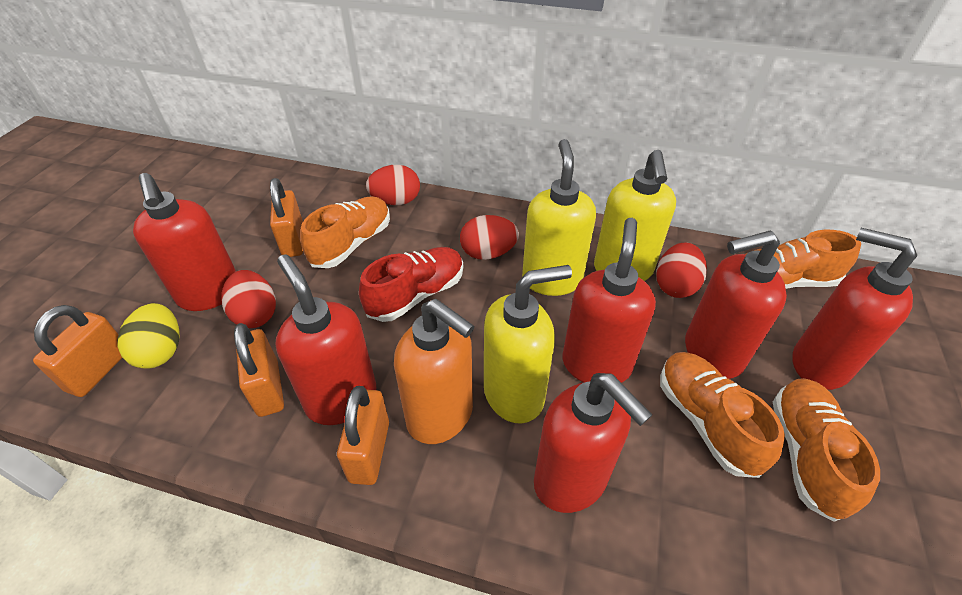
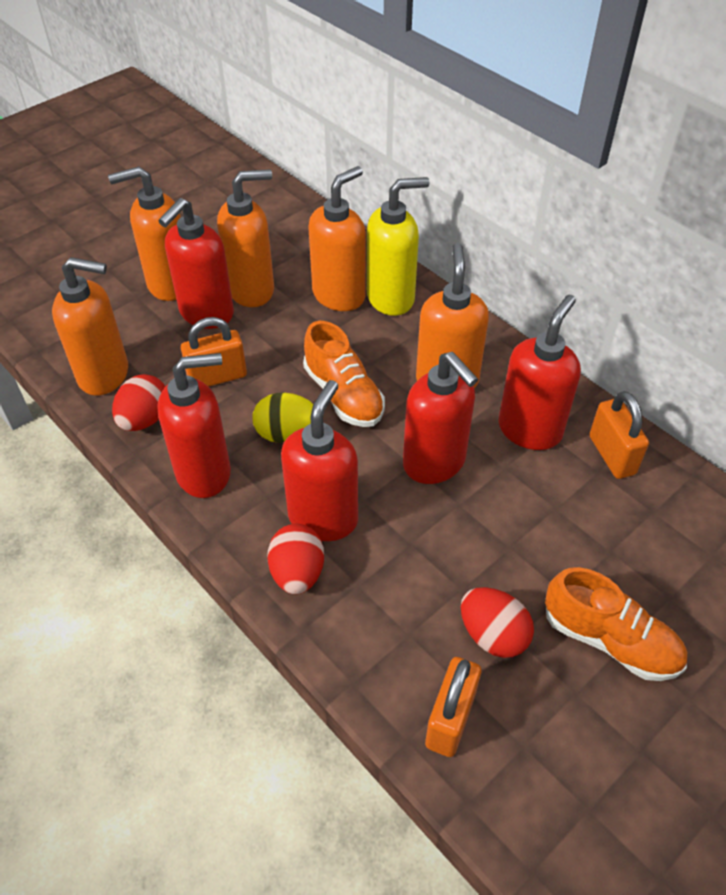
orange padlock: 4 -> 3
orange shoe: 4 -> 2
orange soap dispenser: 1 -> 5
red egg: 4 -> 3
red shoe: 1 -> 0
red soap dispenser: 6 -> 5
yellow soap dispenser: 3 -> 1

